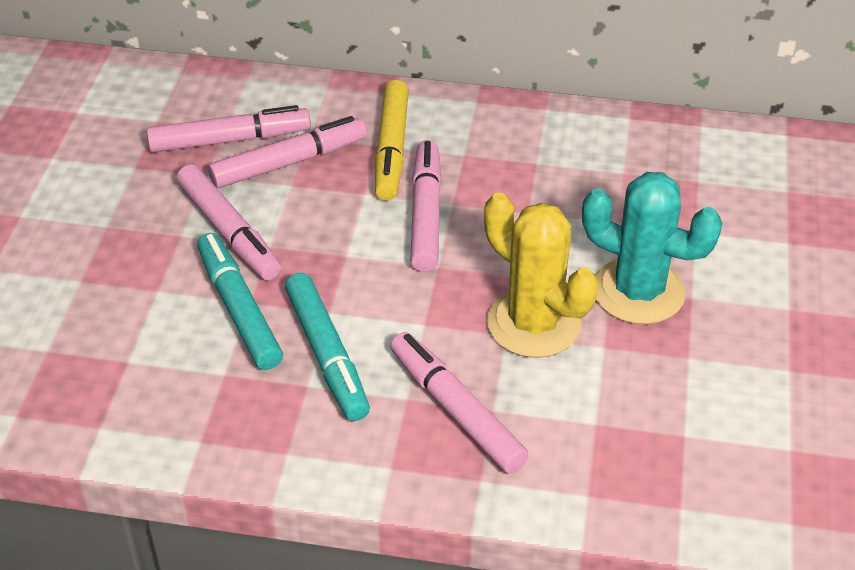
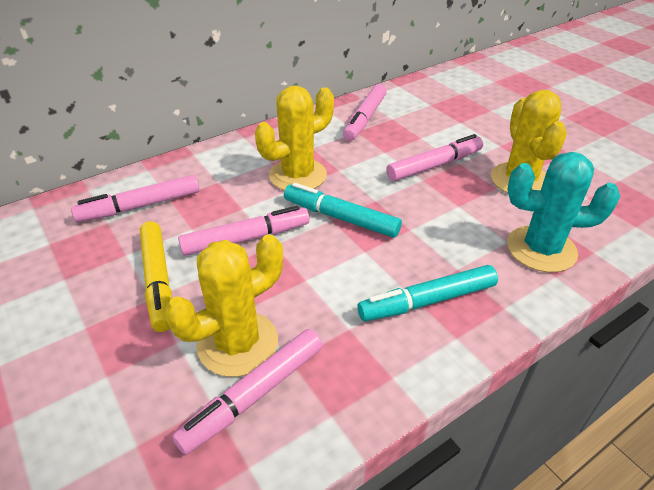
yellow cactus: 1 -> 3

